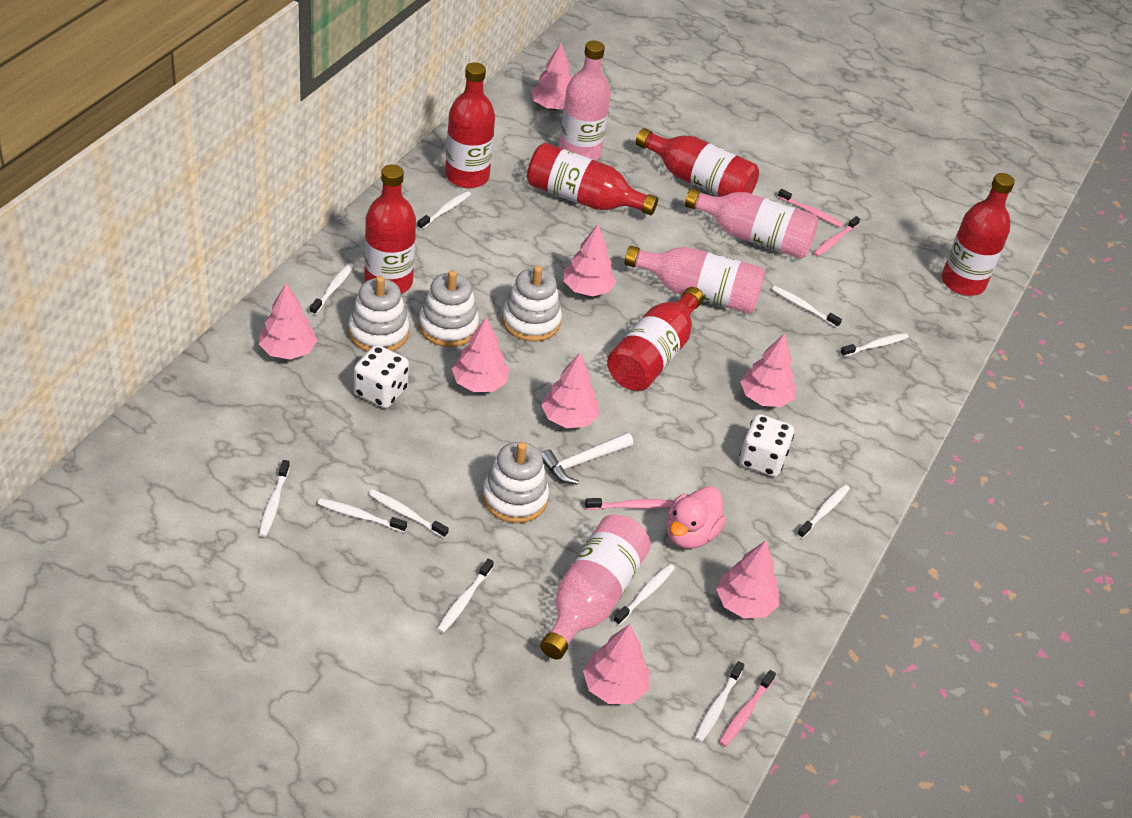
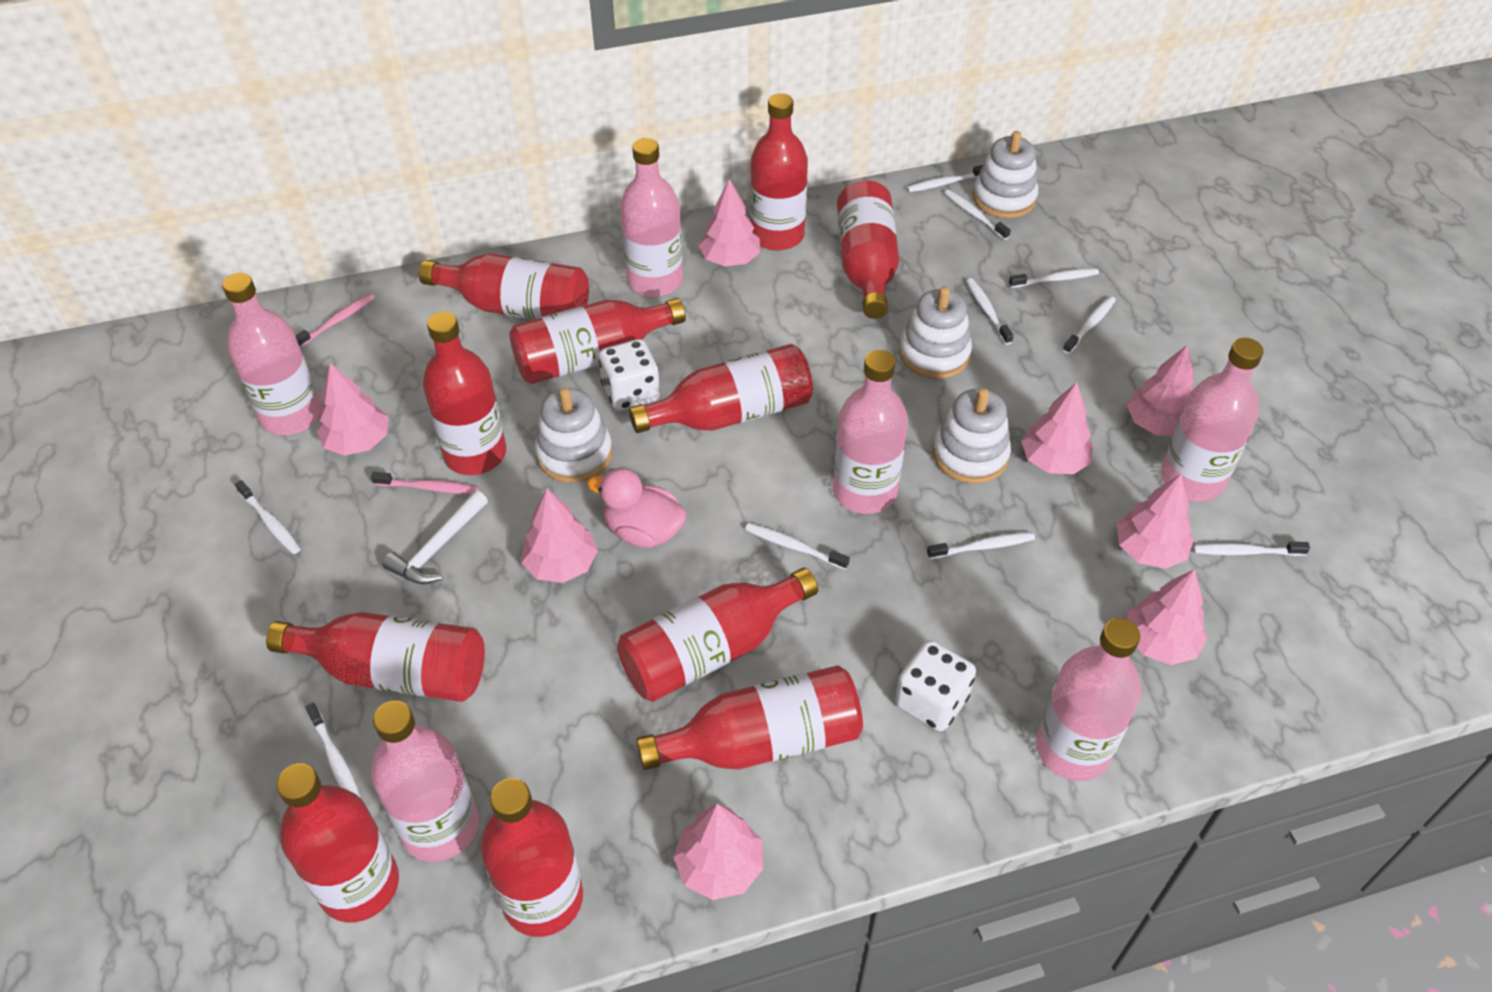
pink bottle: 4 -> 6
pink toothbrush: 4 -> 2
red bottle: 6 -> 11
white toothbrush: 11 -> 10

